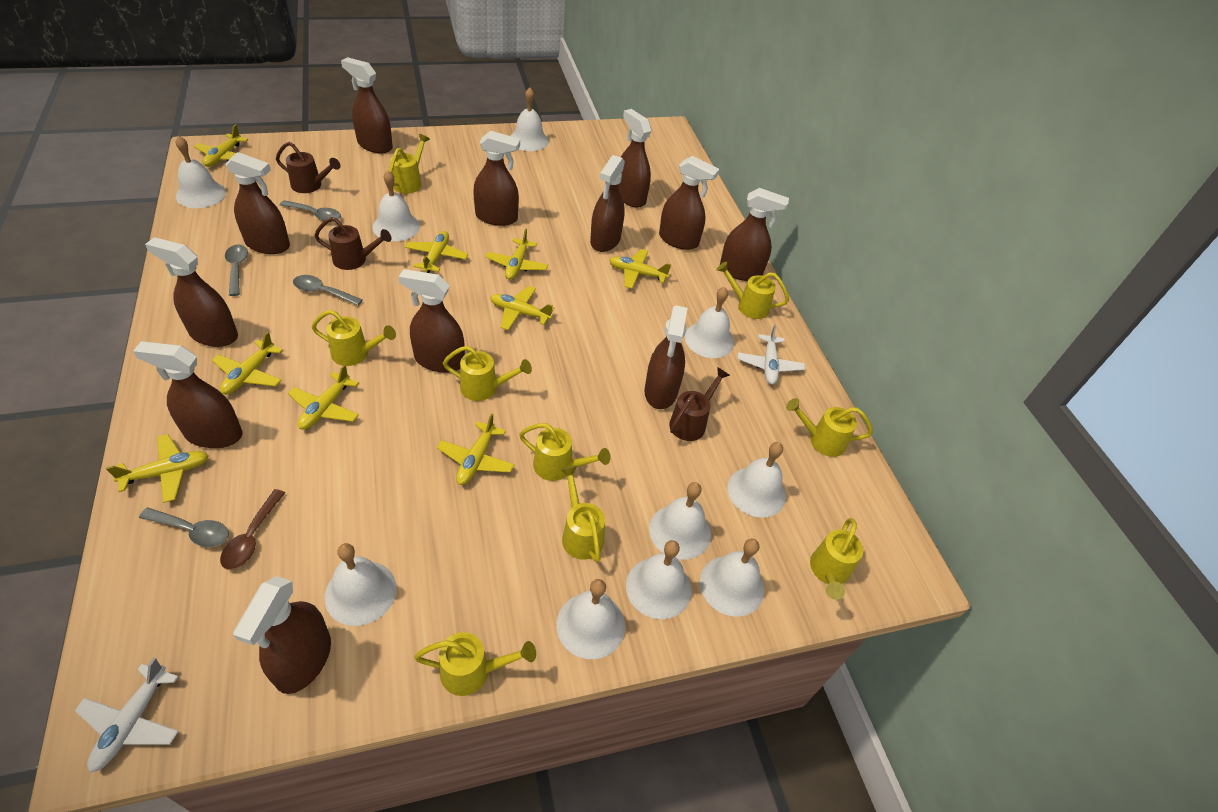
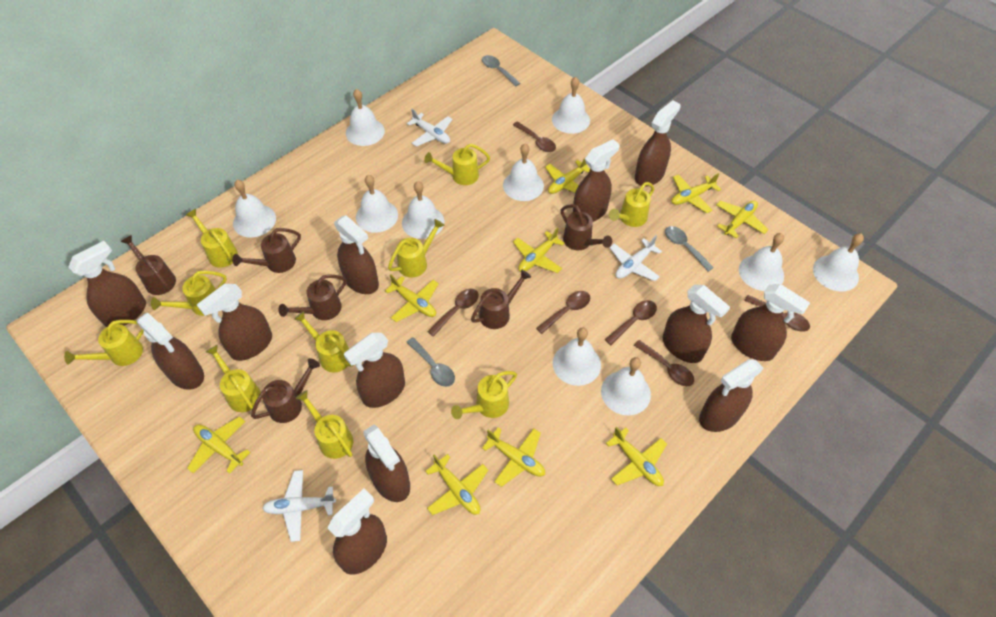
brown spoon: 1 -> 6
brown watering can: 3 -> 6
grey spoon: 4 -> 3
white plane: 2 -> 3
yellow watering can: 9 -> 10

